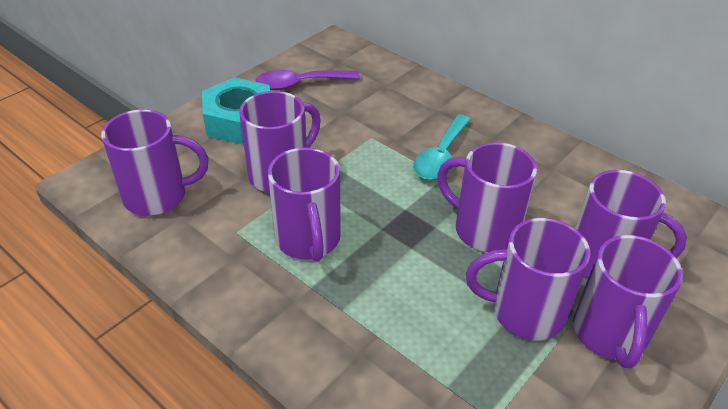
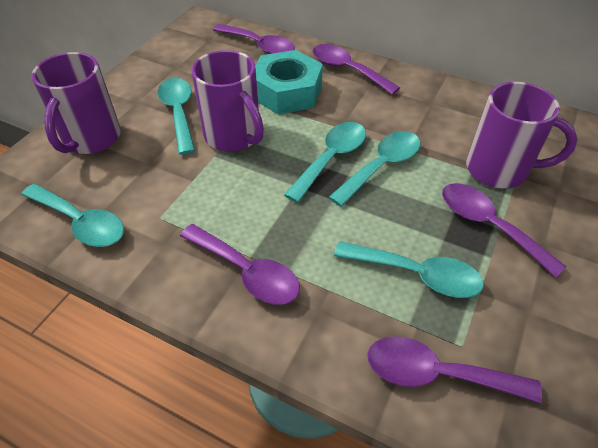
purple mug: 7 -> 3
purple spoon: 1 -> 5
turquoise spoon: 1 -> 5

